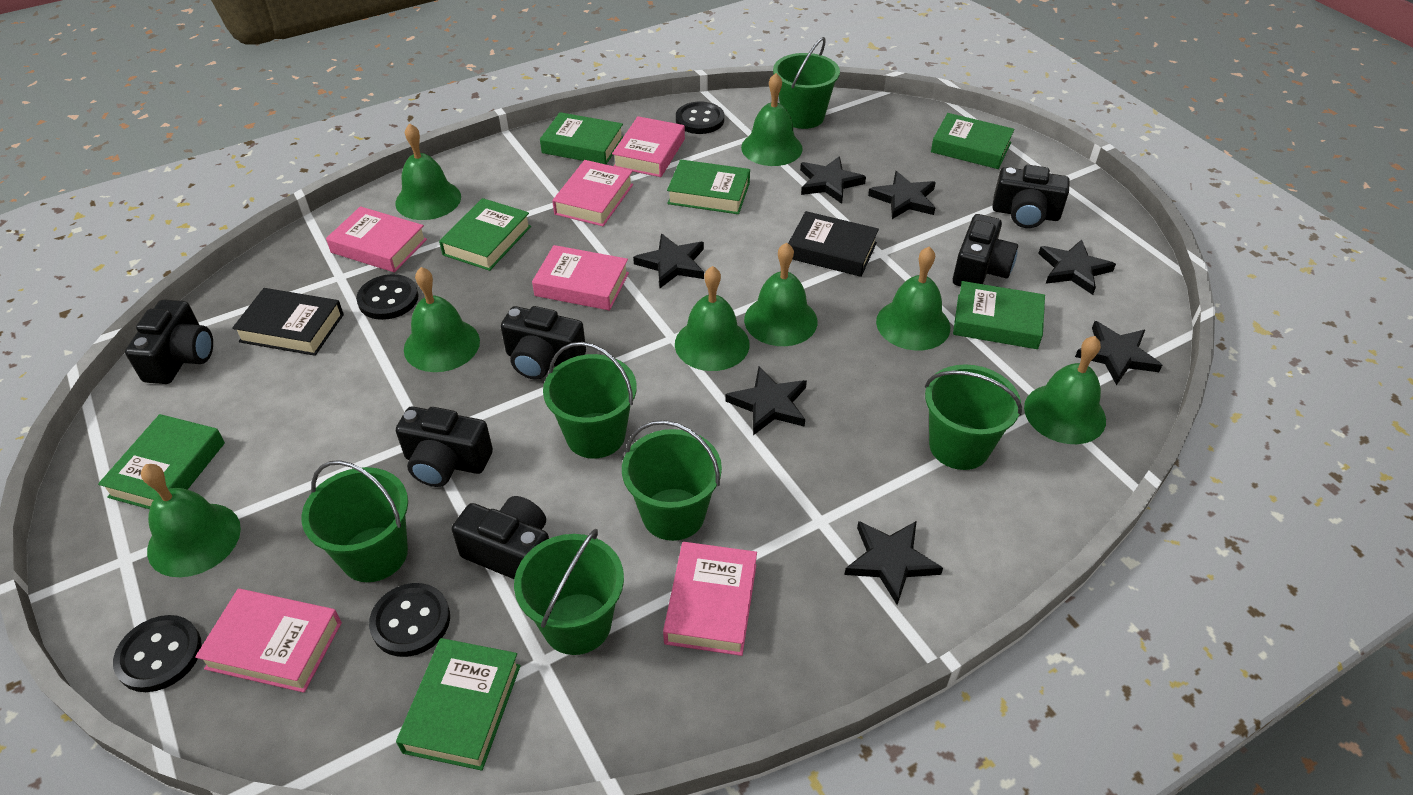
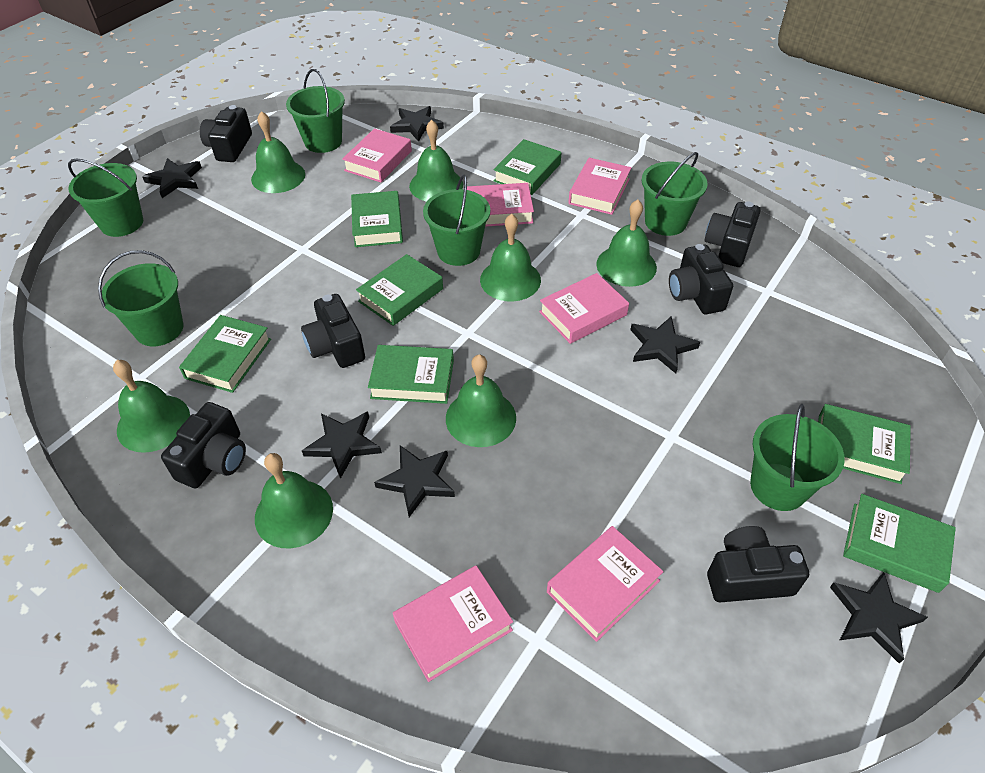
black book: 2 -> 0
black button: 4 -> 0
black star: 7 -> 6
green bell: 8 -> 7

